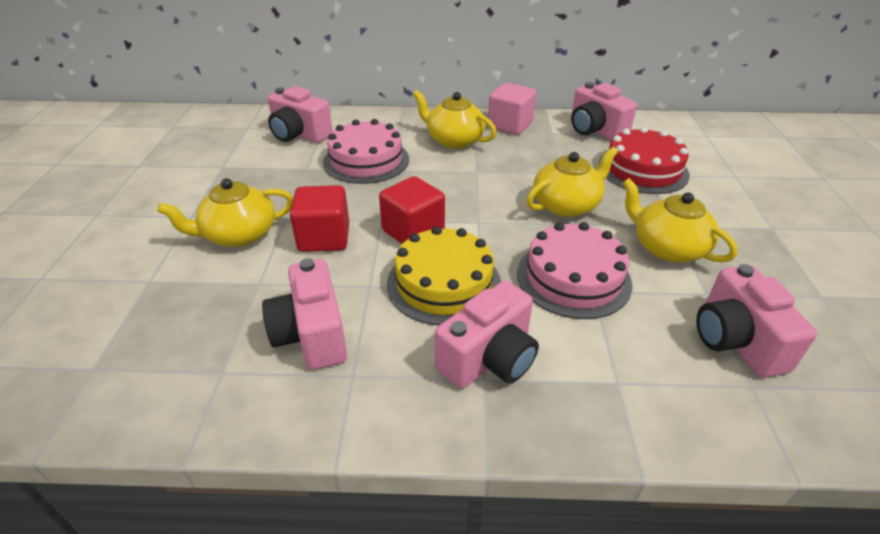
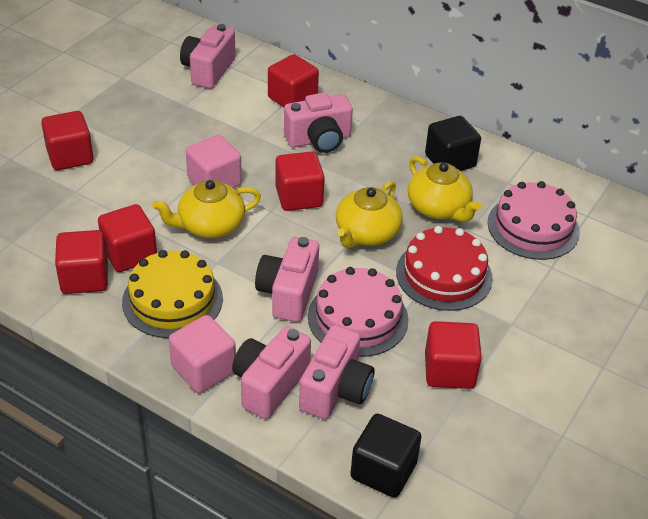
black cube: 0 -> 2
pink cube: 1 -> 2
red cube: 2 -> 6
yellow teapot: 4 -> 3

